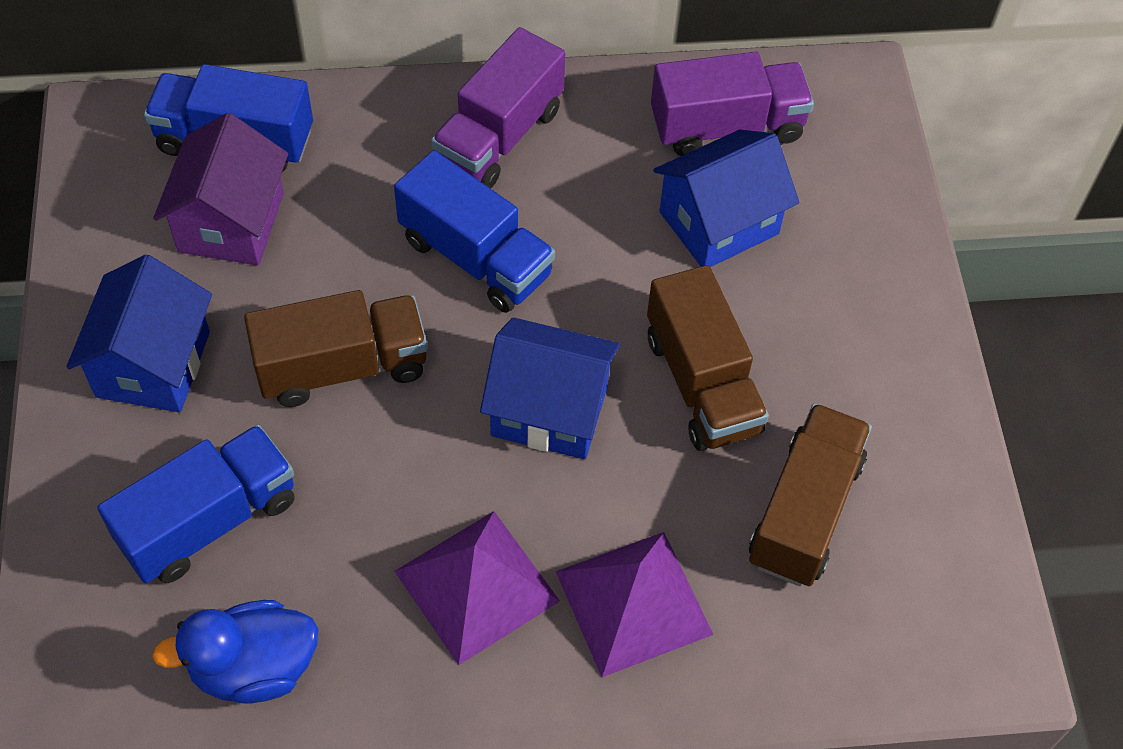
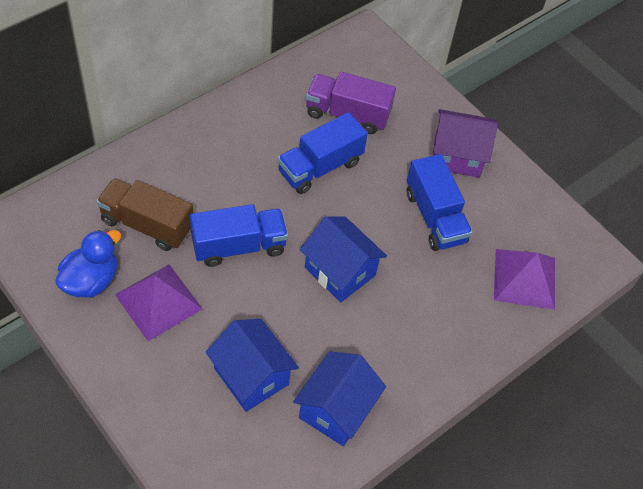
brown truck: 3 -> 1
purple truck: 2 -> 1

